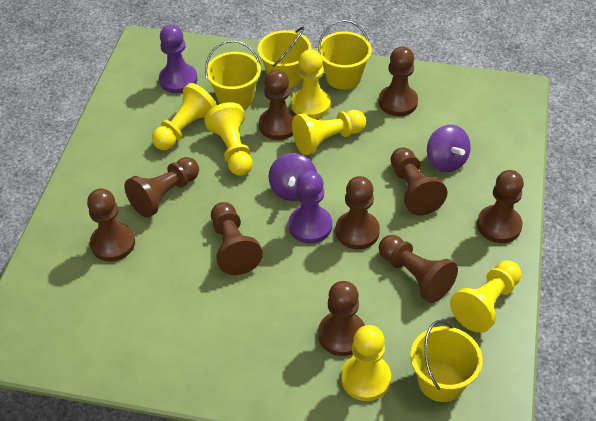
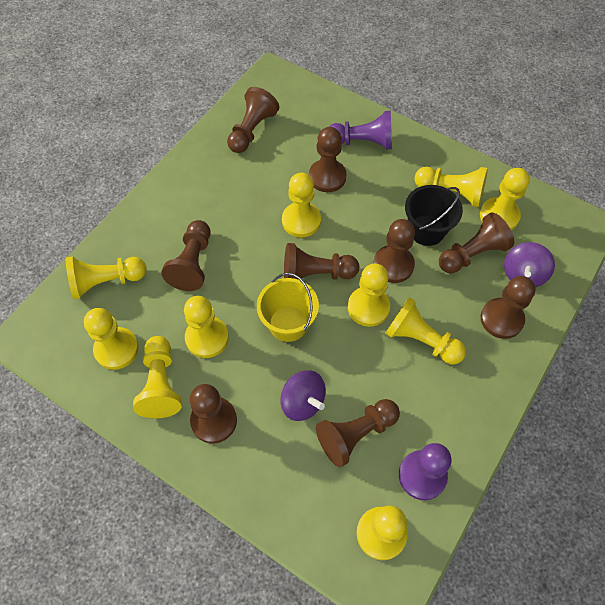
black bucket: 0 -> 1
brown pawn: 10 -> 9
yellow bucket: 4 -> 1
yellow pawn: 6 -> 10

